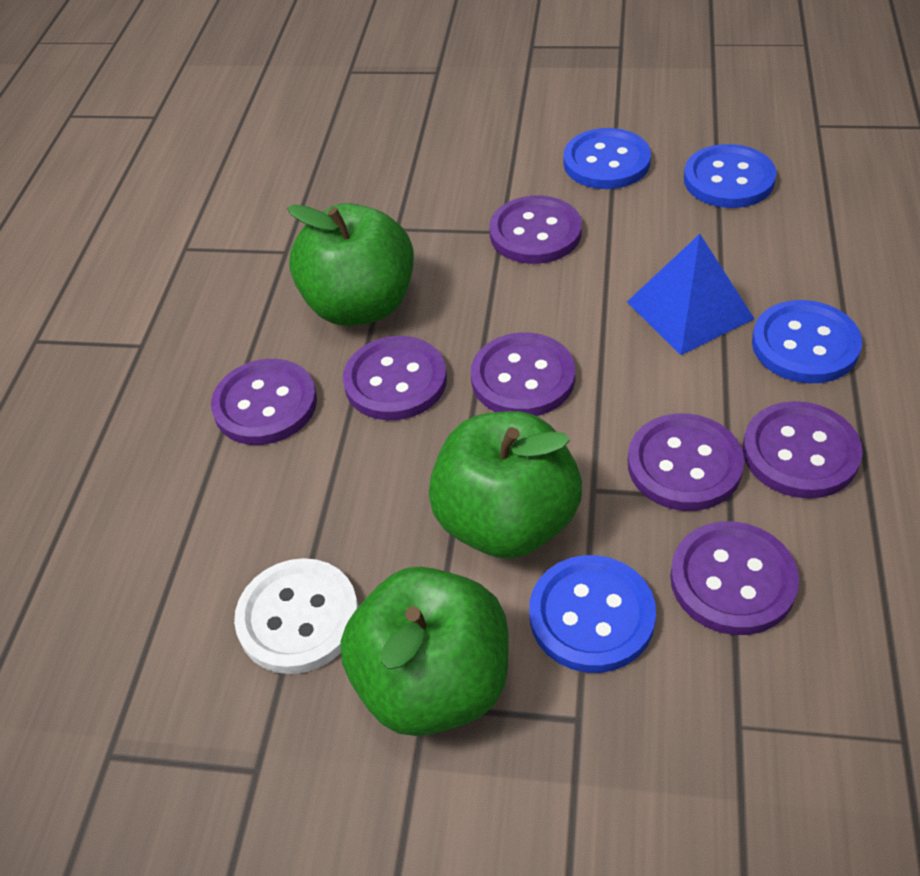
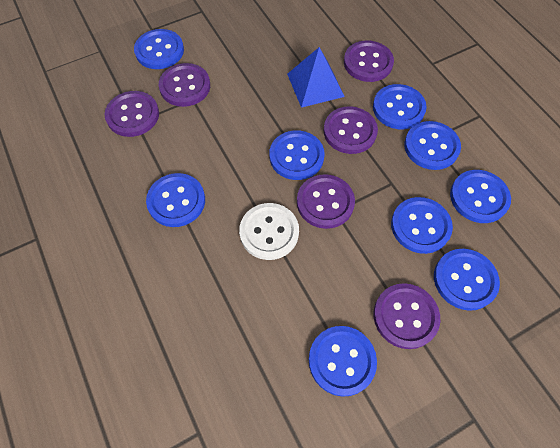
blue button: 4 -> 9
green apple: 3 -> 0
purple button: 7 -> 6

